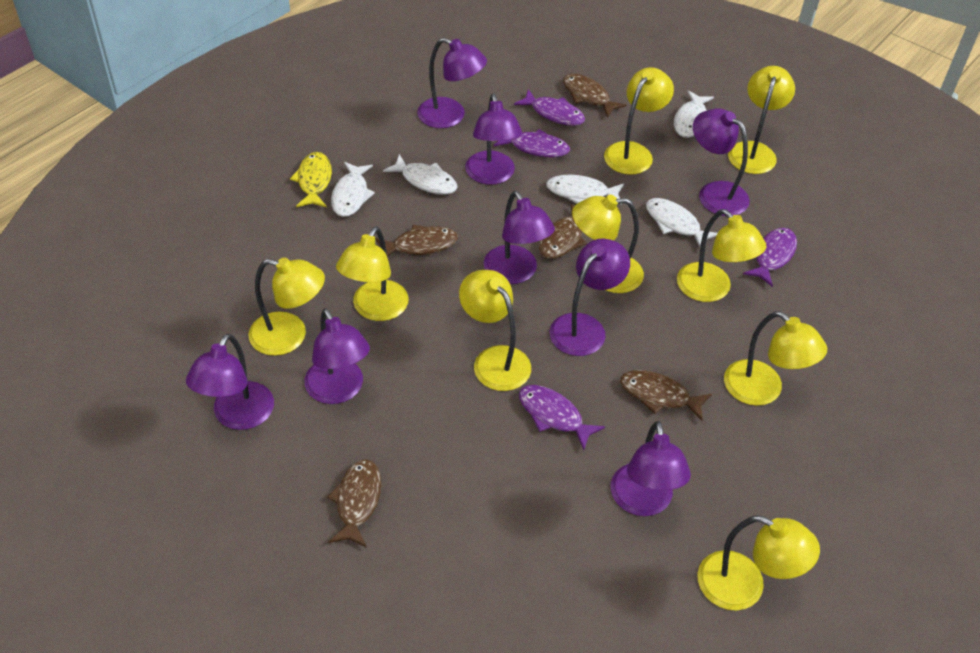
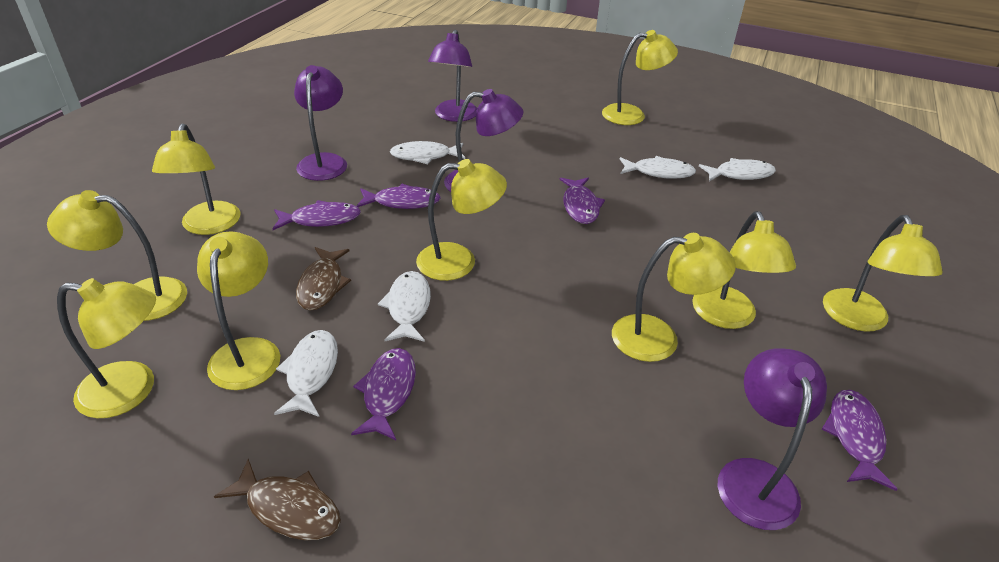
brown fish: 5 -> 2
purple fish: 4 -> 5
purple lamp: 8 -> 4
yellow fish: 1 -> 0

